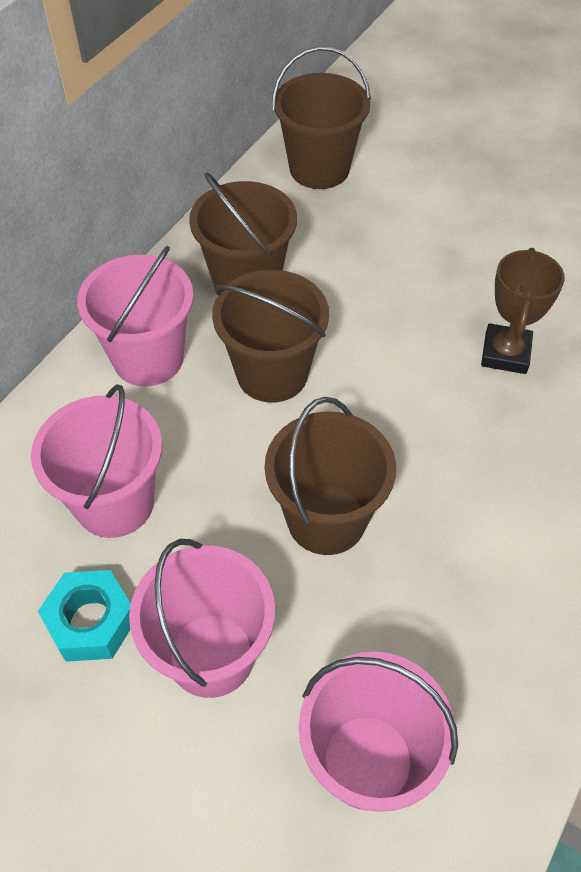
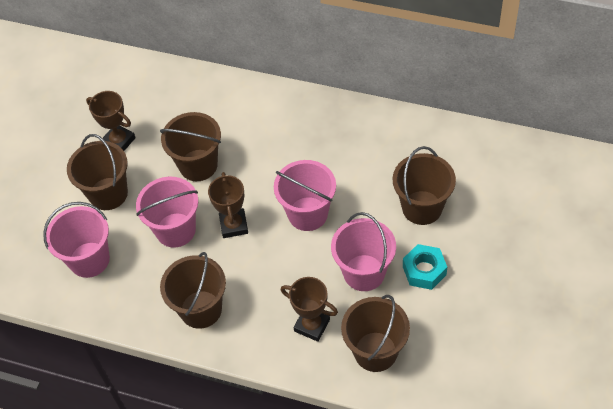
brown bucket: 4 -> 5
brown trophy: 1 -> 3

